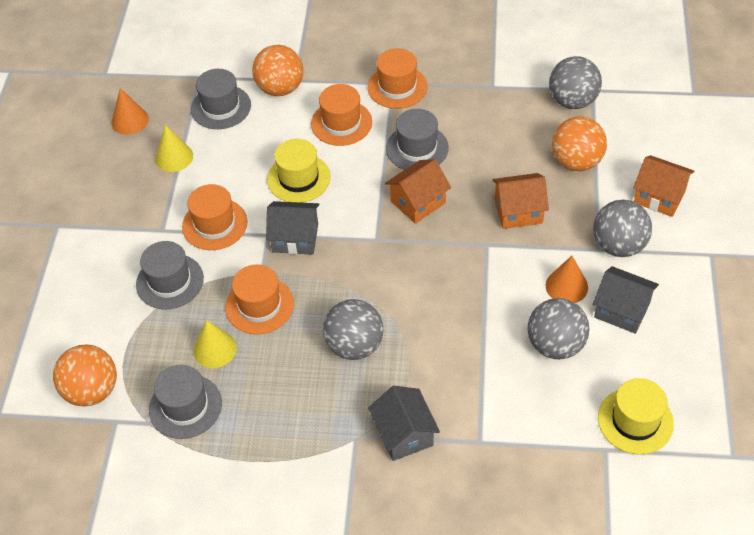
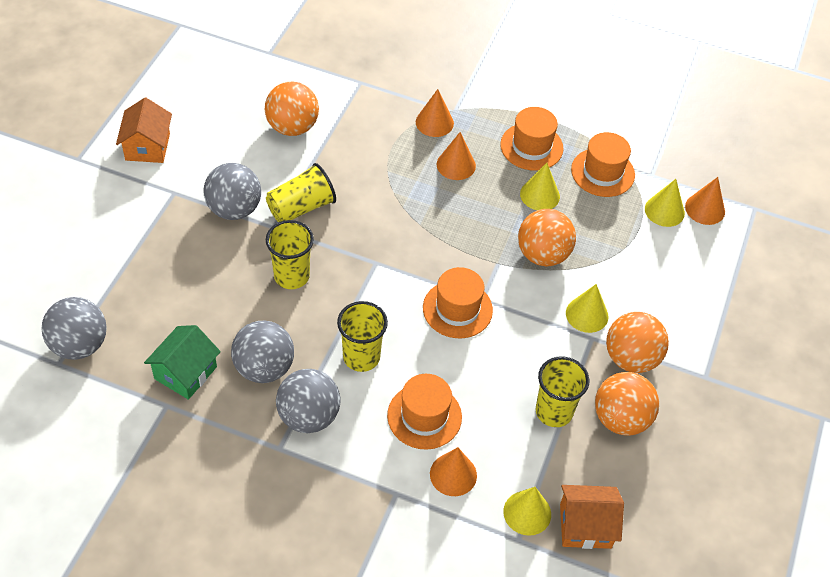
green house: 0 -> 1
grey hat: 4 -> 0
grey house: 3 -> 0
orange ball: 3 -> 4
orange cone: 2 -> 4
orange house: 3 -> 2
yellow cone: 2 -> 4
yellow cup: 0 -> 4
yellow hat: 2 -> 0

